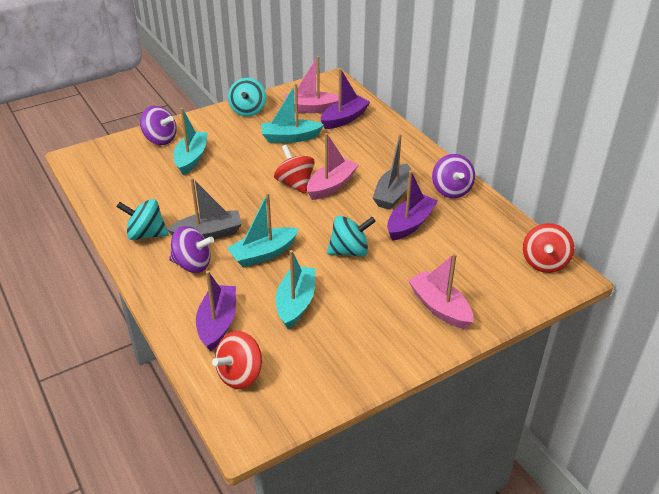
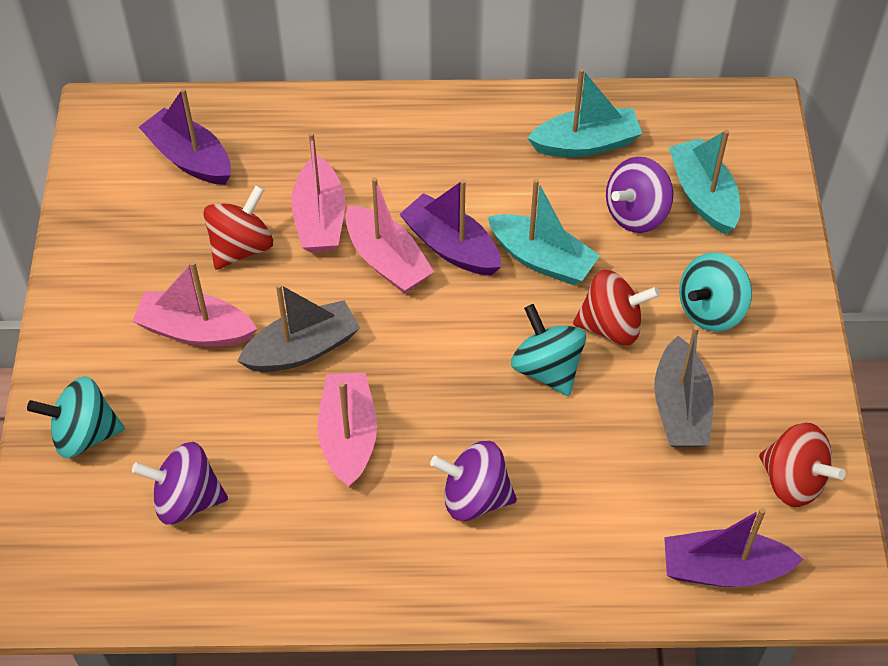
pink boat: 3 -> 4
turquoise boat: 4 -> 3

